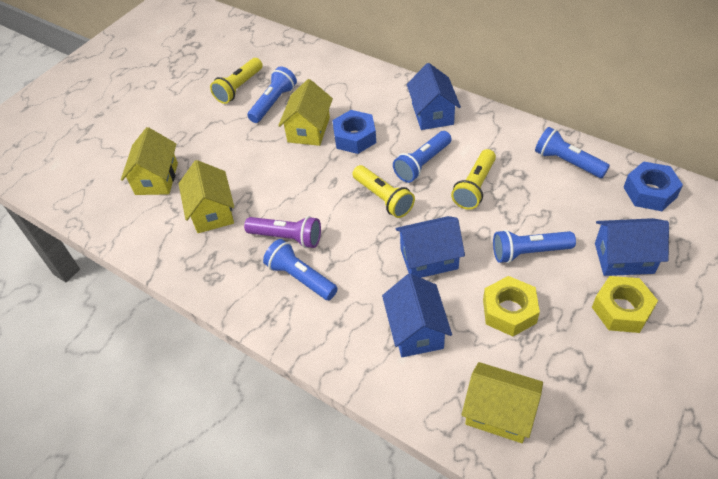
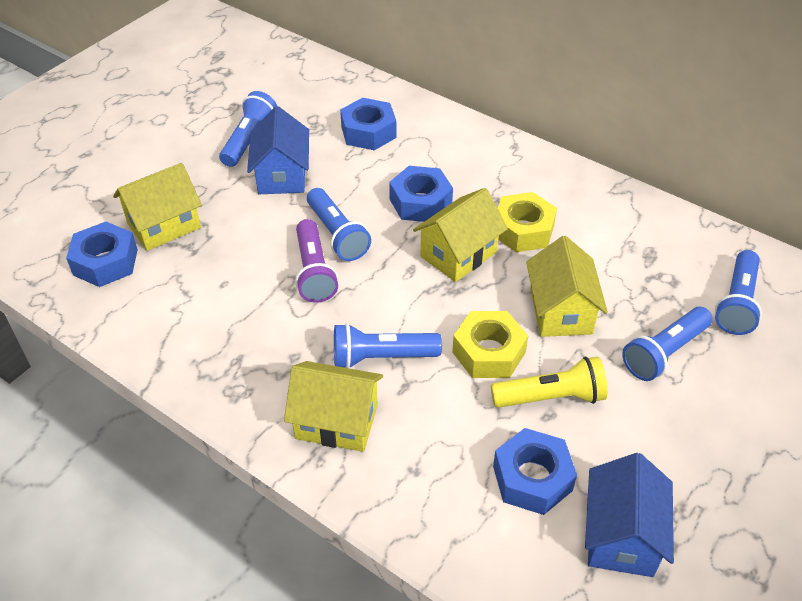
blue house: 4 -> 2
blue nut: 2 -> 4
yellow flashlight: 3 -> 1

